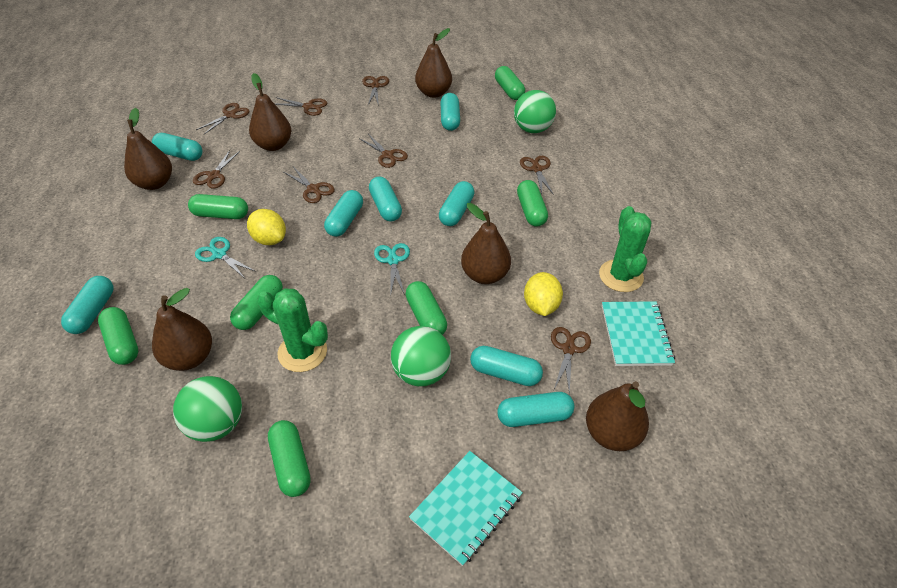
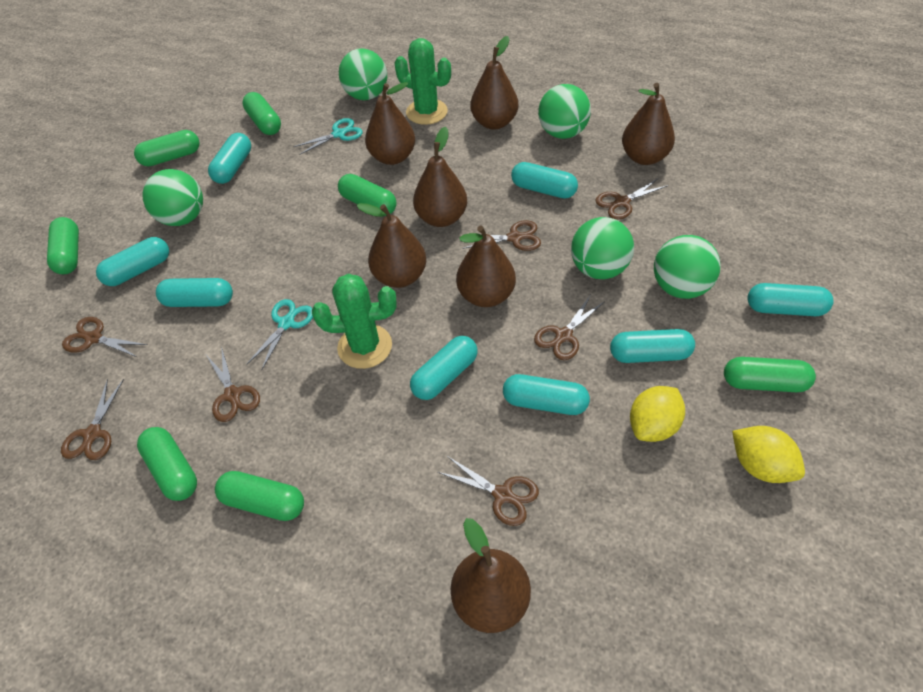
brown pear: 6 -> 7
brown scissors: 8 -> 7
green ball: 3 -> 5
turquoise notebook: 2 -> 0

